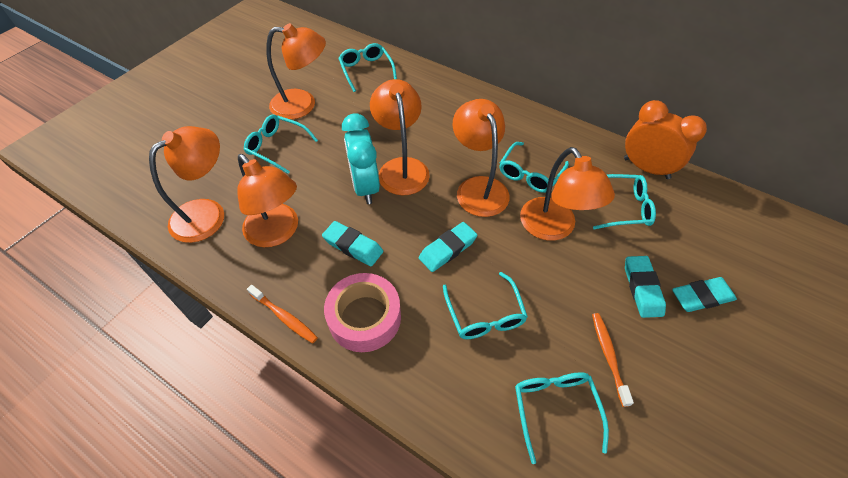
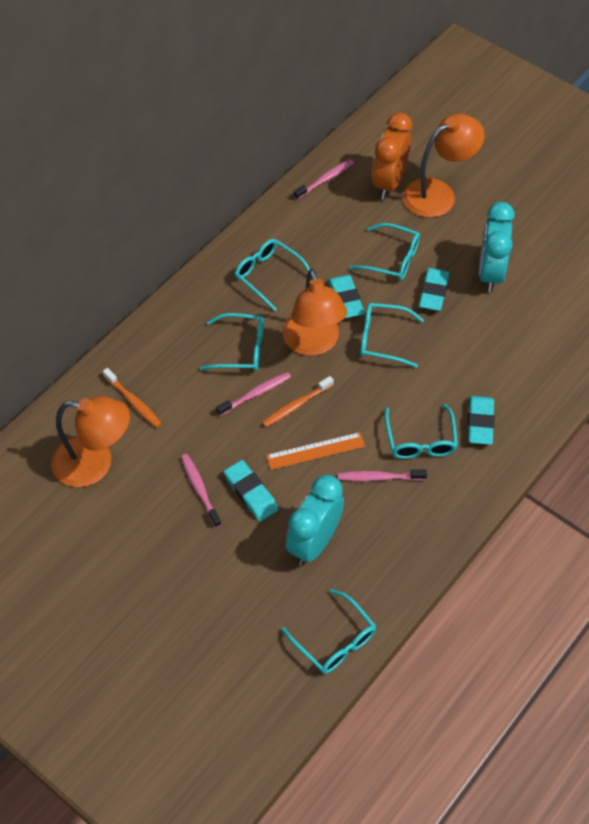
orange lamp: 6 -> 3
orange ruler: 0 -> 1
pink tape: 1 -> 0
pink toothbrush: 0 -> 4
turquoise clock: 1 -> 2

